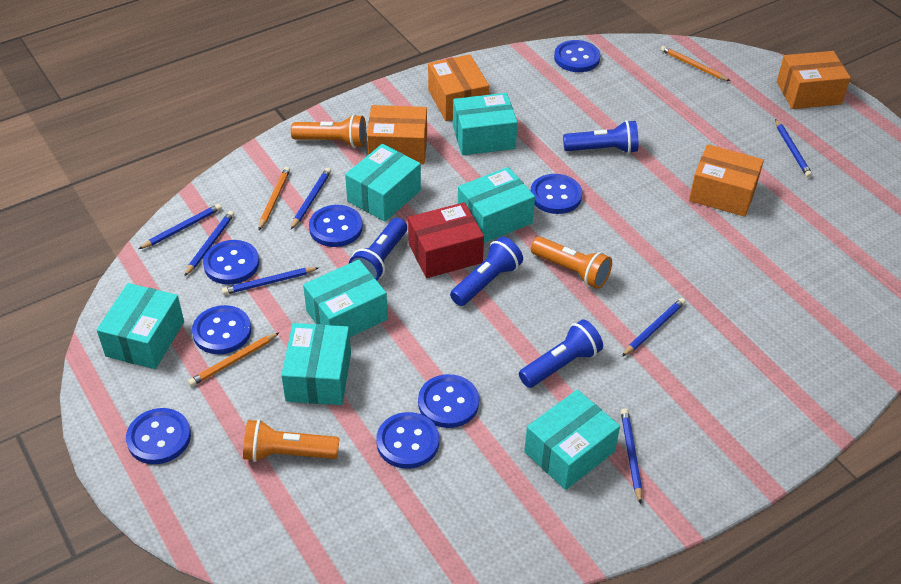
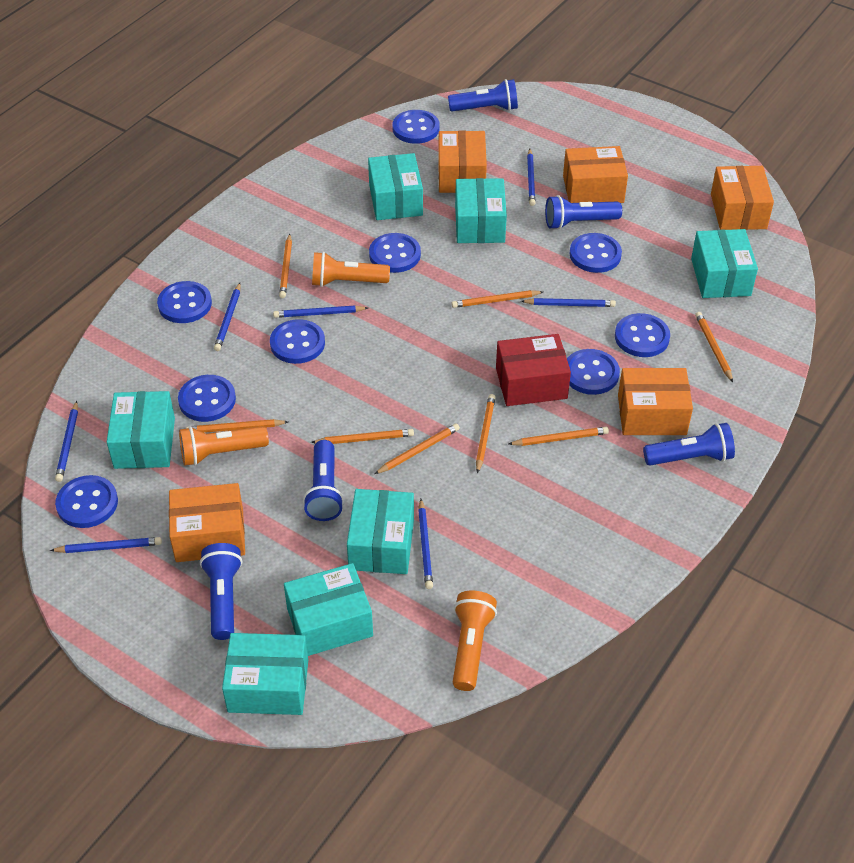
blue button: 8 -> 9
blue flashlight: 4 -> 5
orange box: 4 -> 5
orange pencil: 3 -> 8

